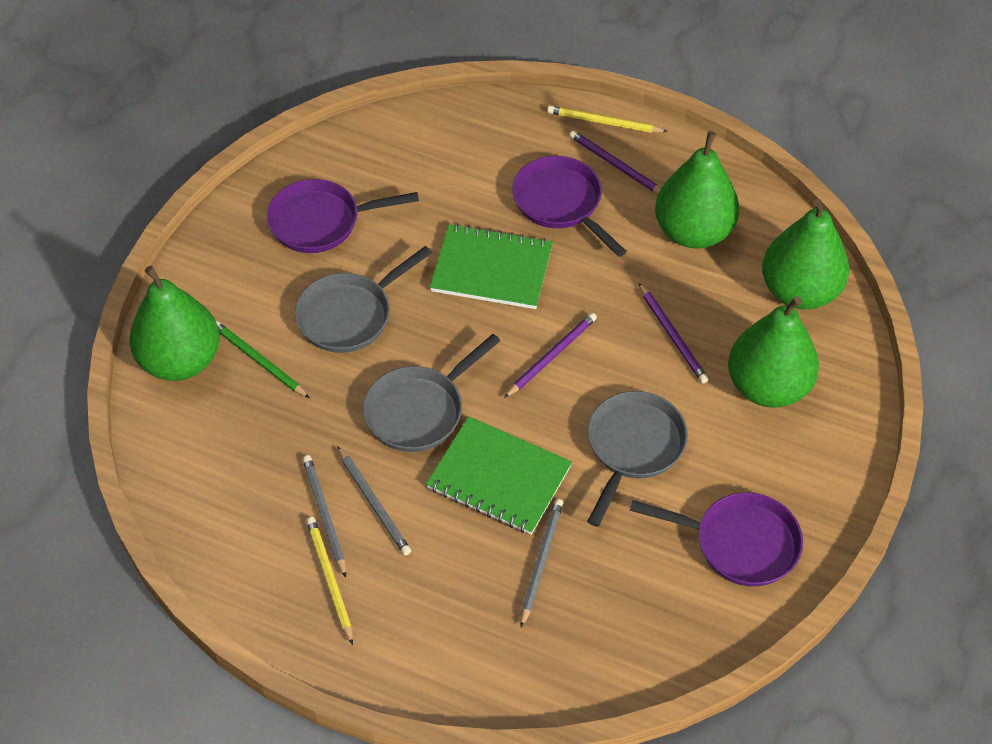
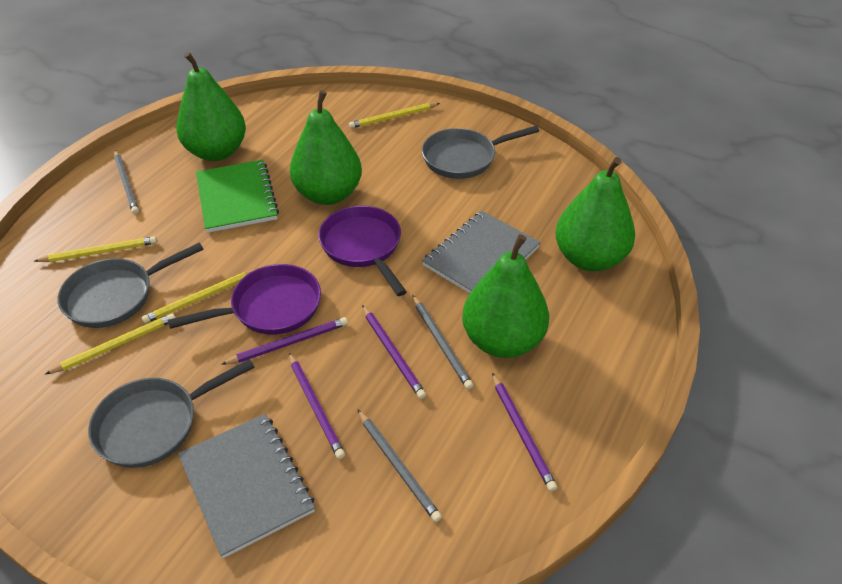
green notebook: 2 -> 1
green pencil: 1 -> 0
grey notebook: 0 -> 2
purple pan: 3 -> 2
purple pencil: 3 -> 4
yellow pencil: 2 -> 4

